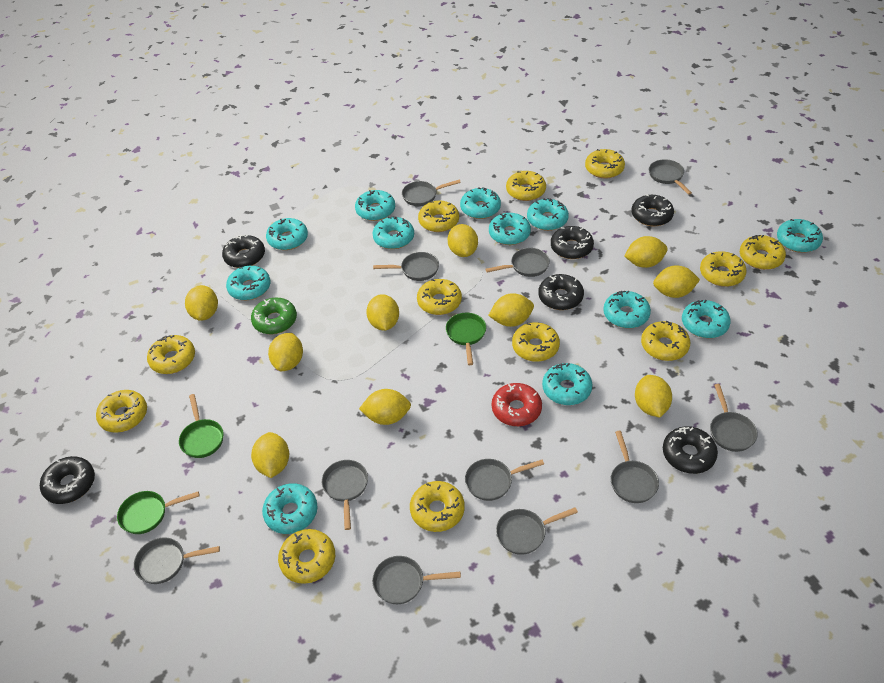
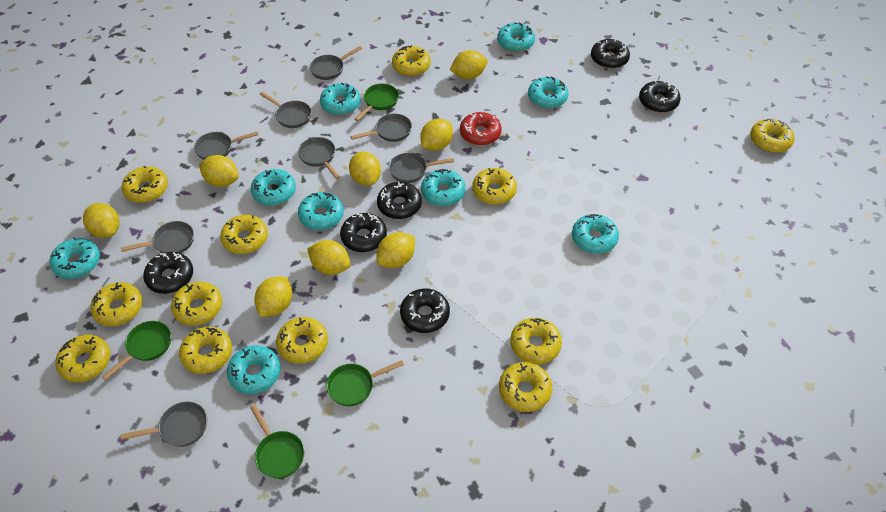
green donut: 1 -> 0
green pan: 3 -> 4
grey pan: 11 -> 8
turquoise donut: 12 -> 9
yellow lemon: 10 -> 8

